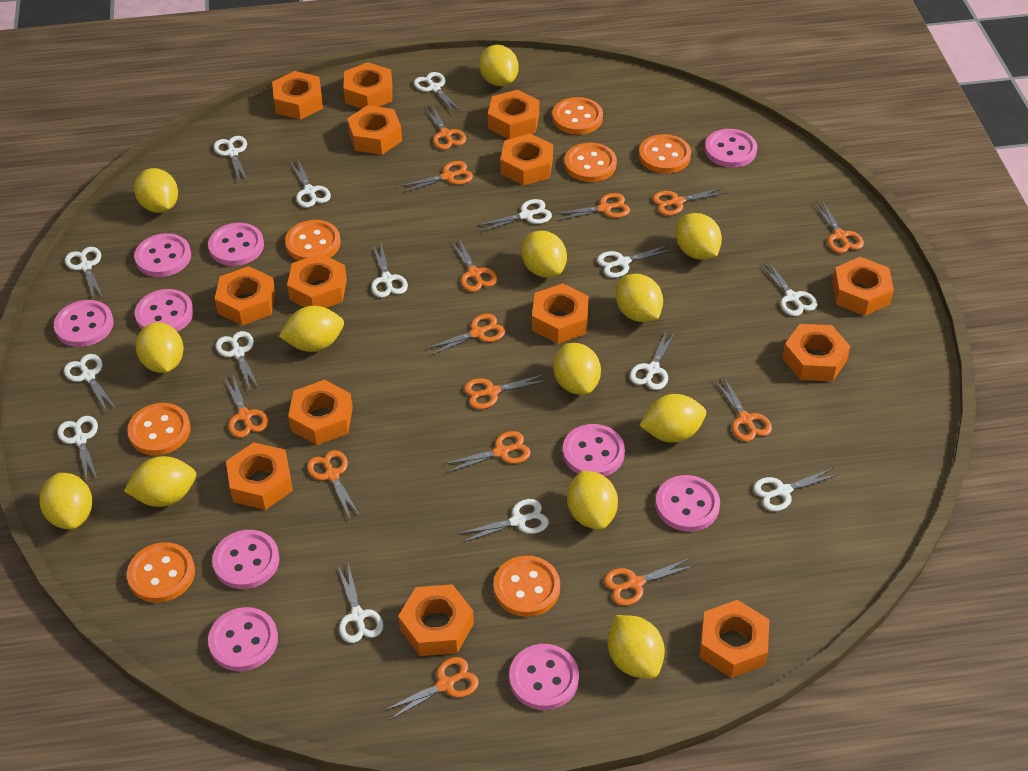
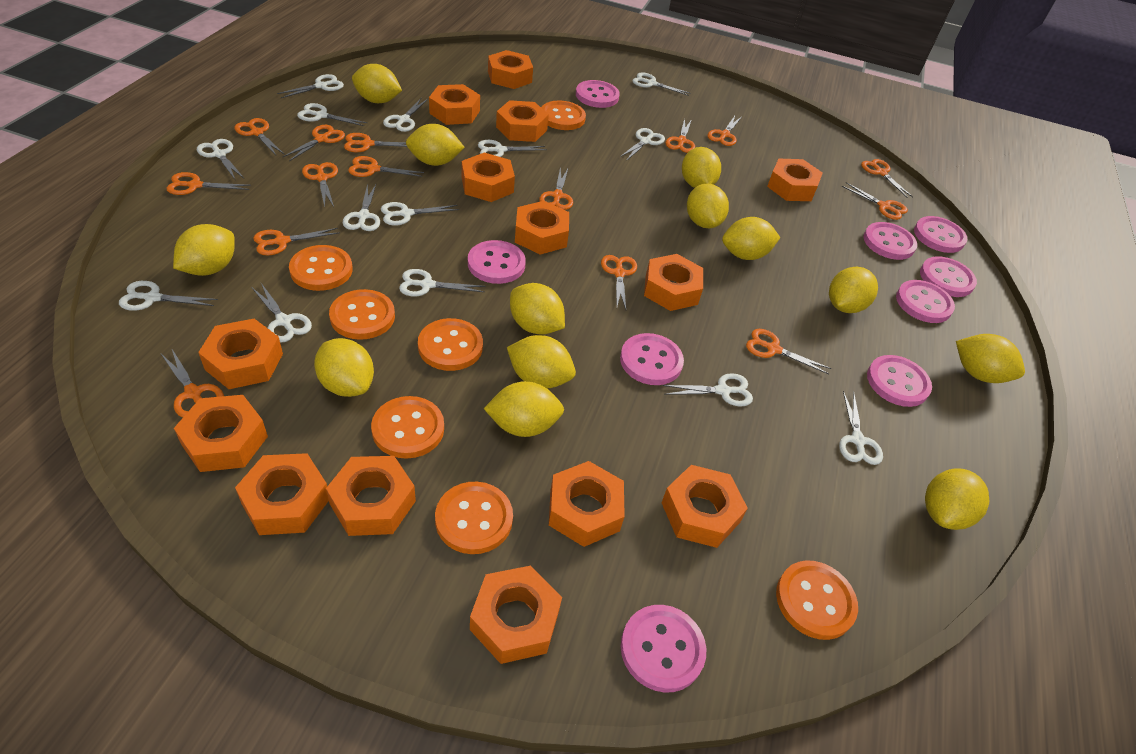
orange scissors: 14 -> 15
pink button: 10 -> 9
white scissors: 15 -> 14

